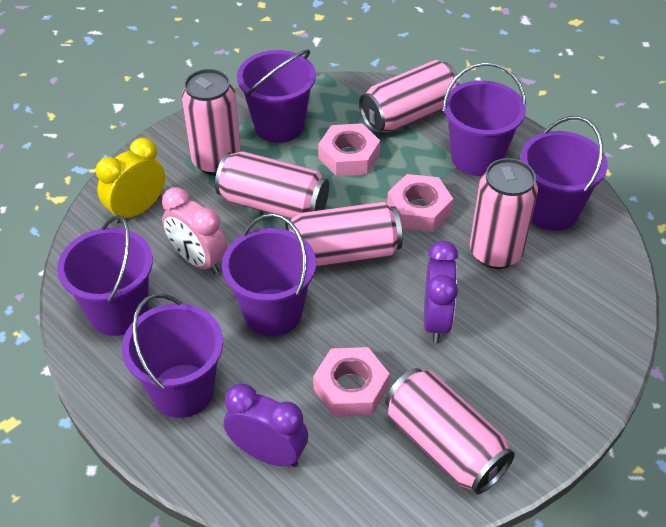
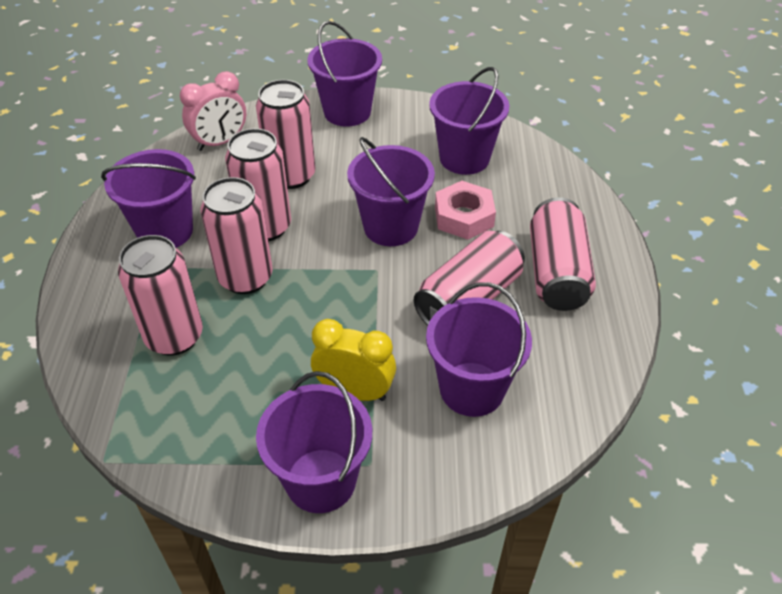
pink nut: 3 -> 1
purple clock: 2 -> 0

